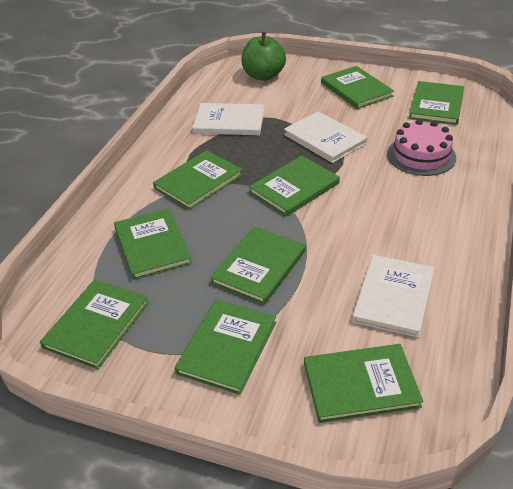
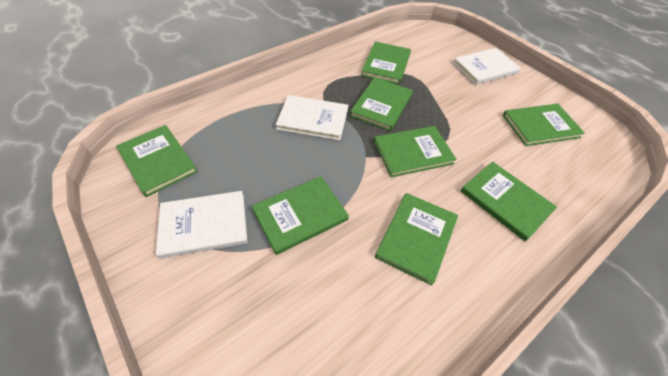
green apple: 1 -> 0
green book: 9 -> 8
pink cake: 1 -> 0

